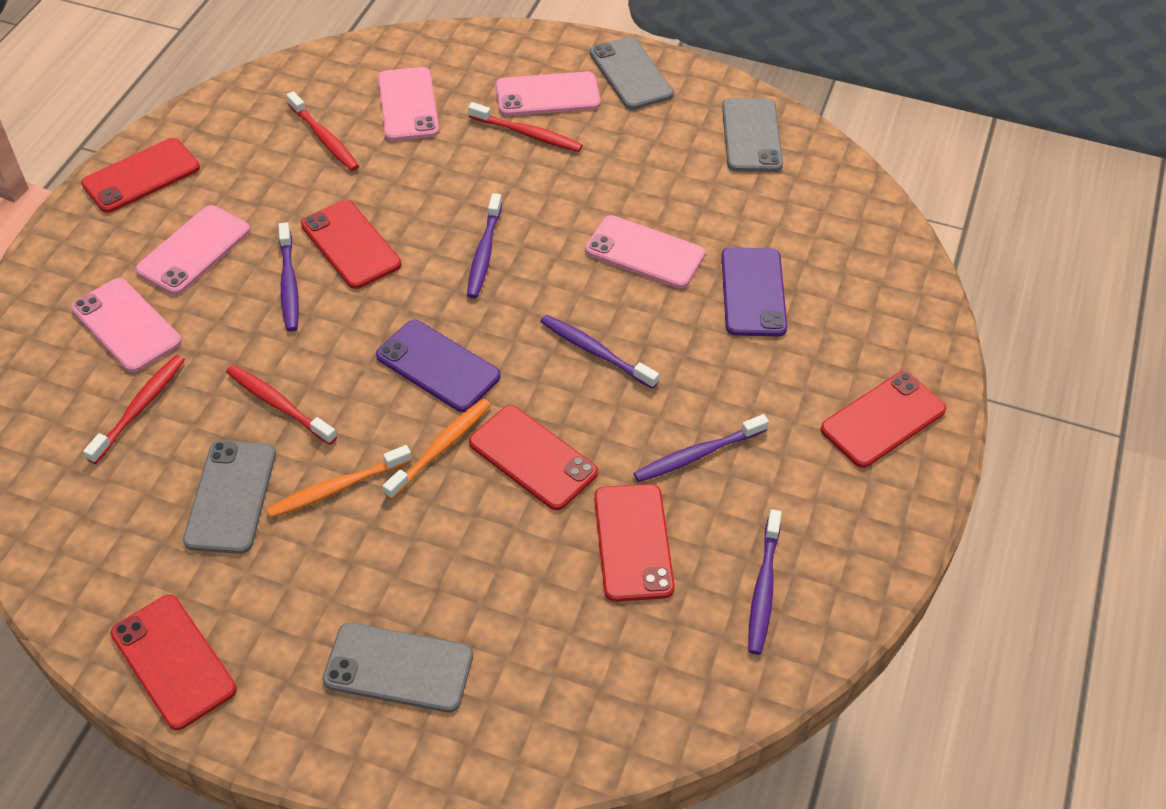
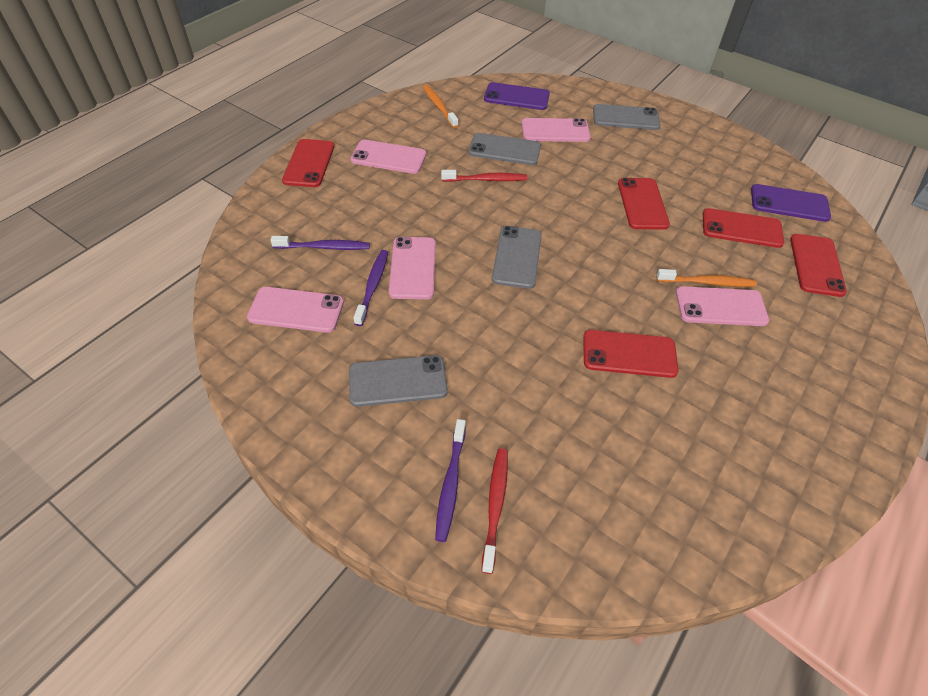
purple toothbrush: 5 -> 3
red phone: 6 -> 5
red toothbrush: 4 -> 2

